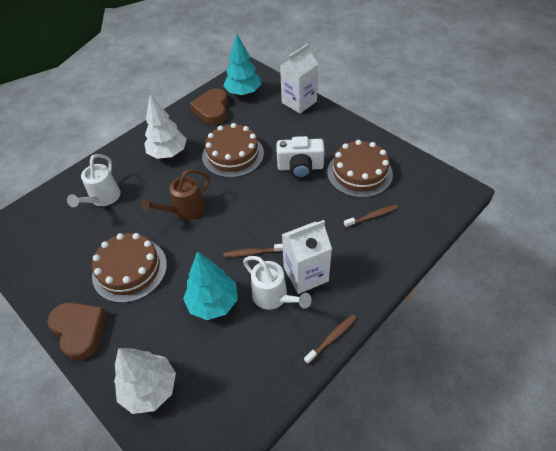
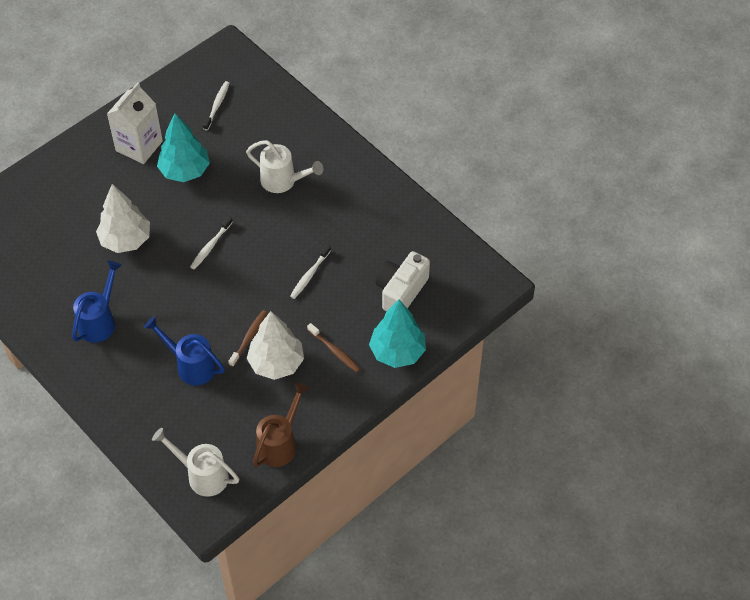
blue watering can: 0 -> 2
brown cake: 3 -> 0
brown heart: 2 -> 0
brown toothbrush: 3 -> 2
white carton: 2 -> 1
white toothbrush: 0 -> 3

